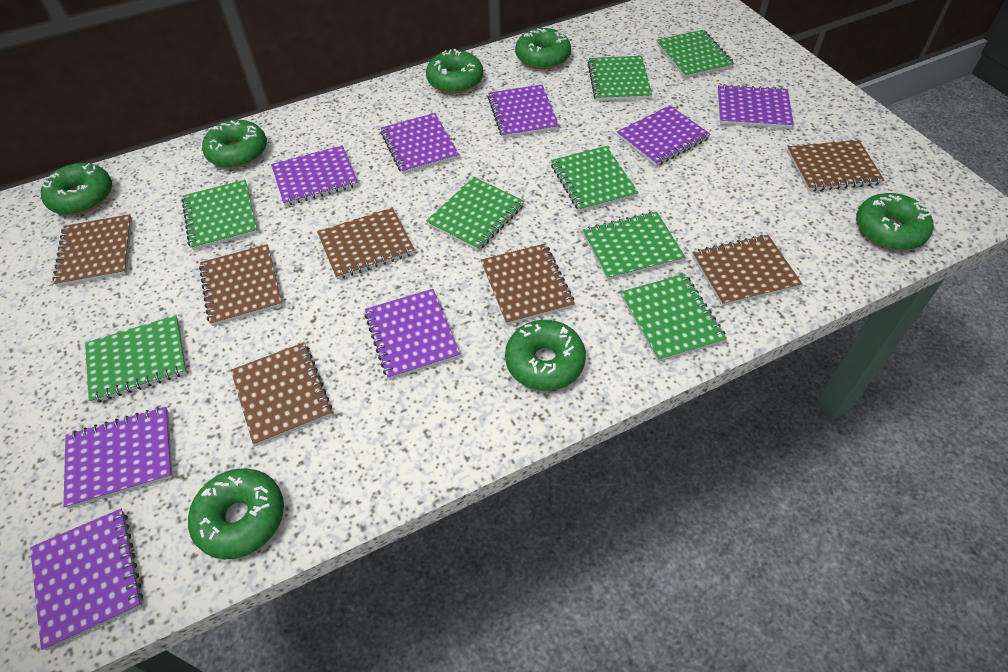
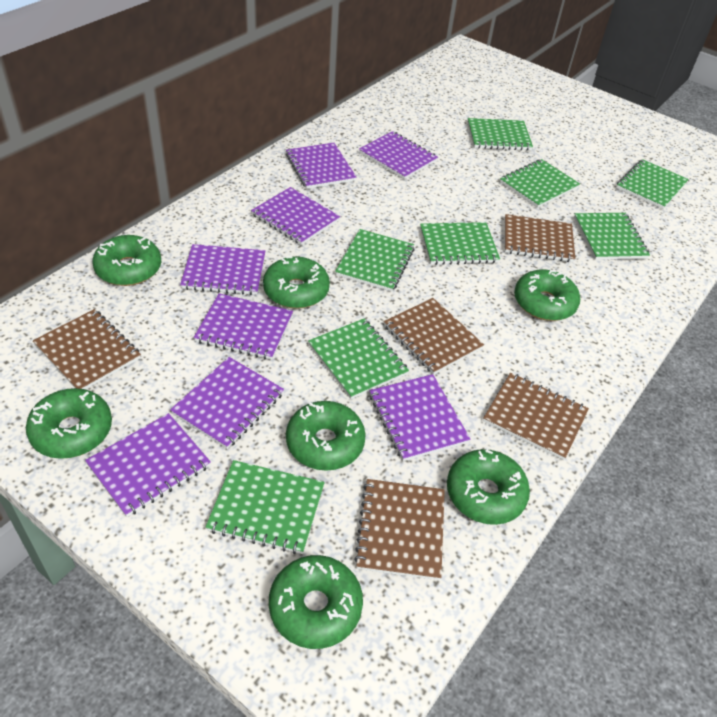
brown notebook: 7 -> 5

